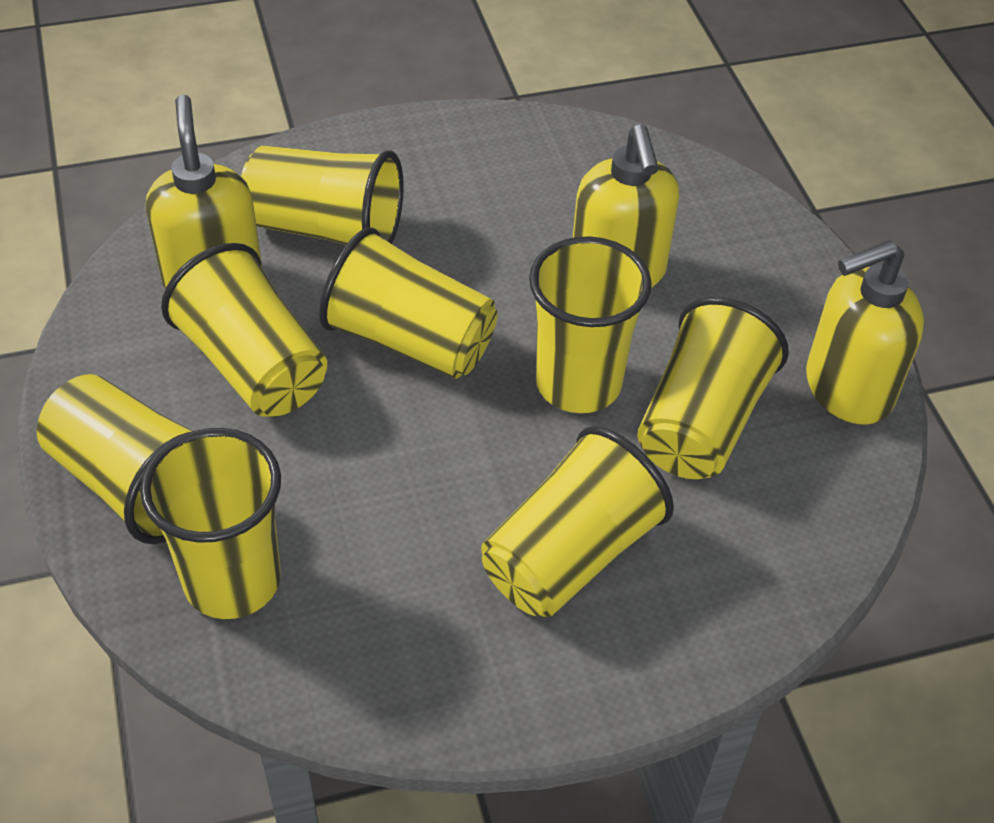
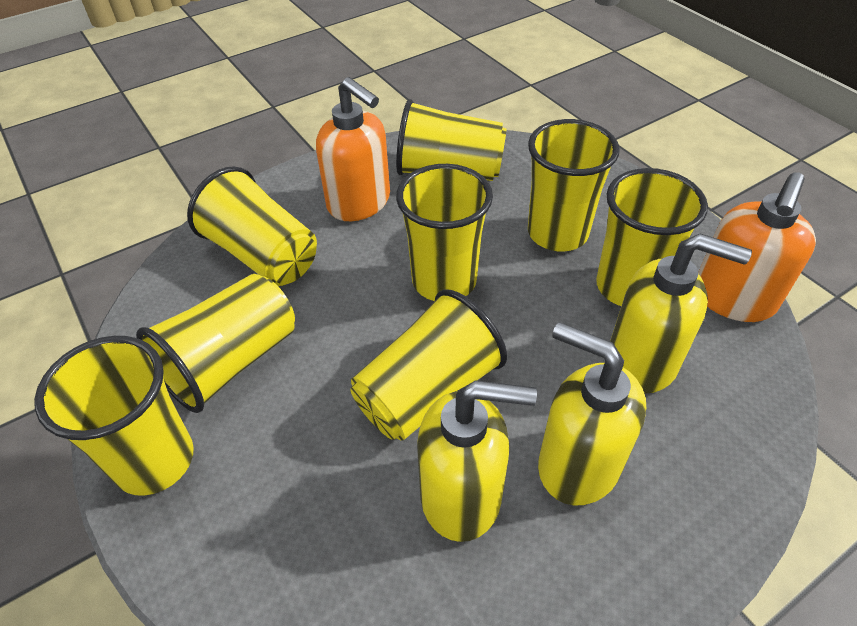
orange soap dispenser: 0 -> 2

